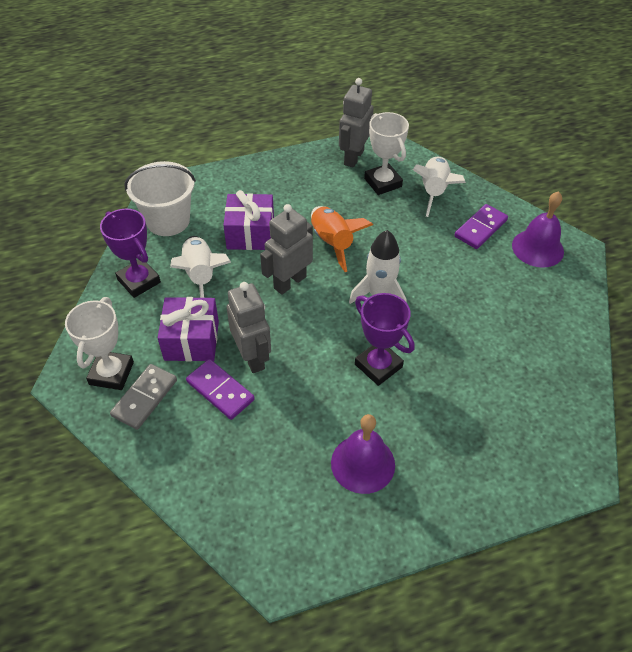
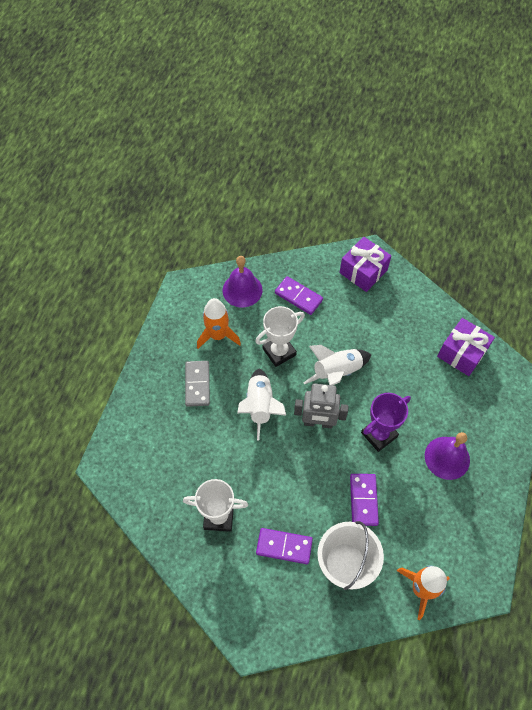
grey robot: 3 -> 1
orange rocket: 1 -> 2
purple domino: 2 -> 3
purple trophy: 2 -> 1
white rocket: 3 -> 2

